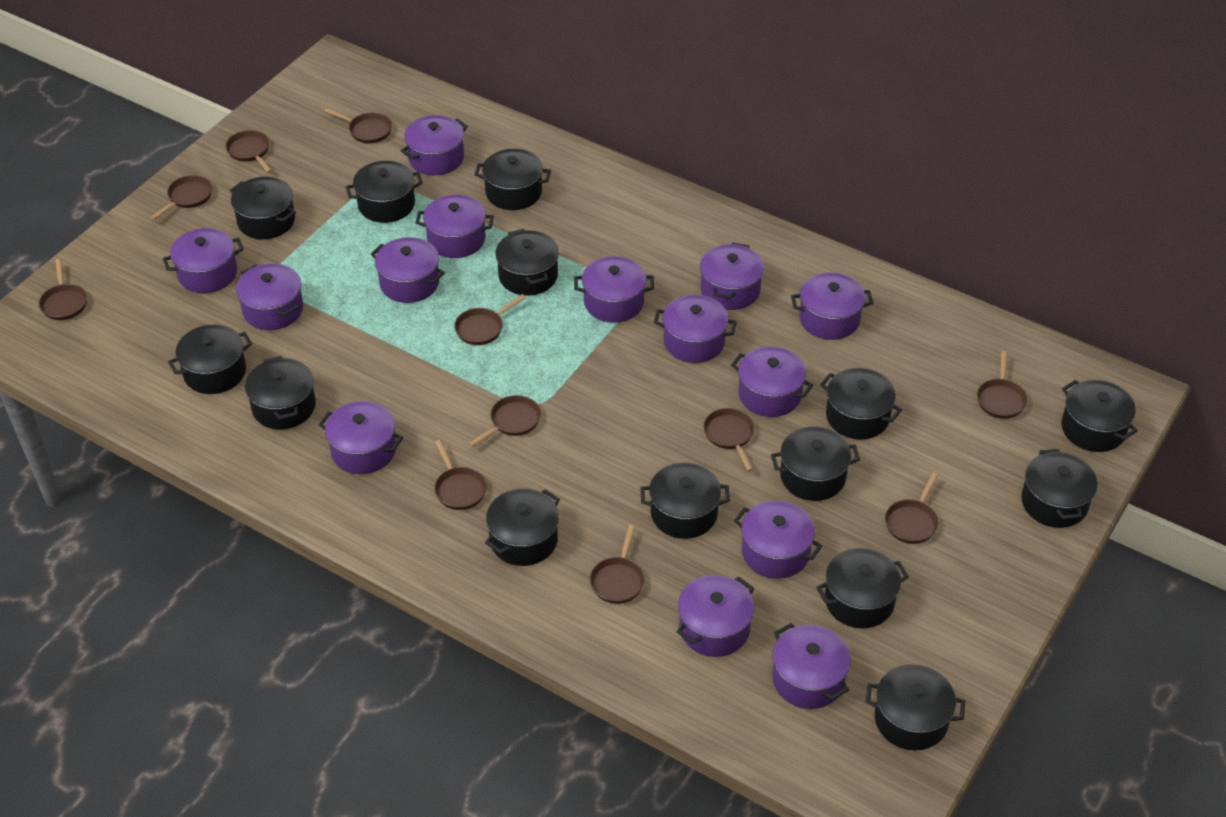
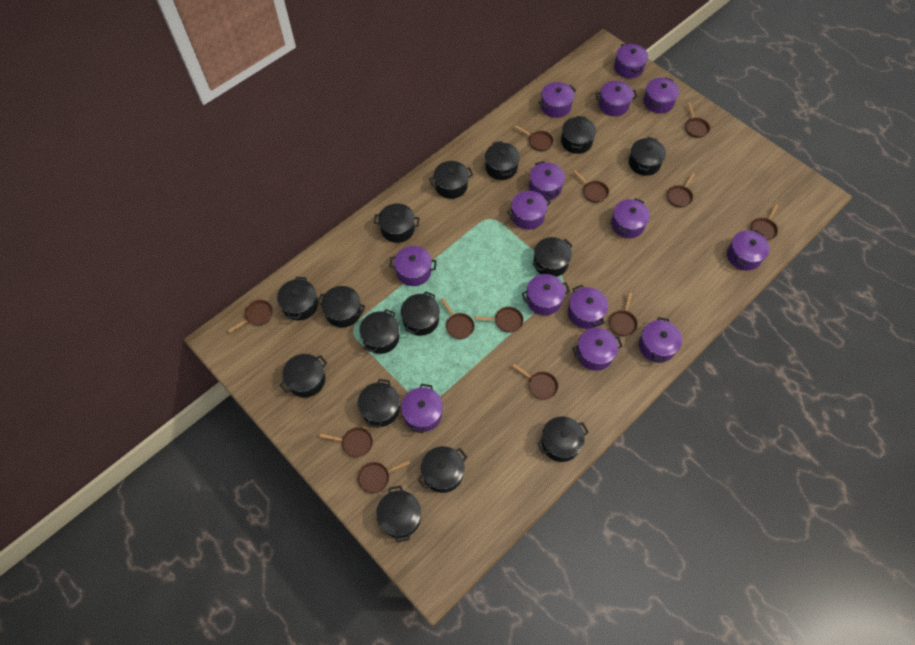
black pot: 14 -> 15
brown pan: 11 -> 12

